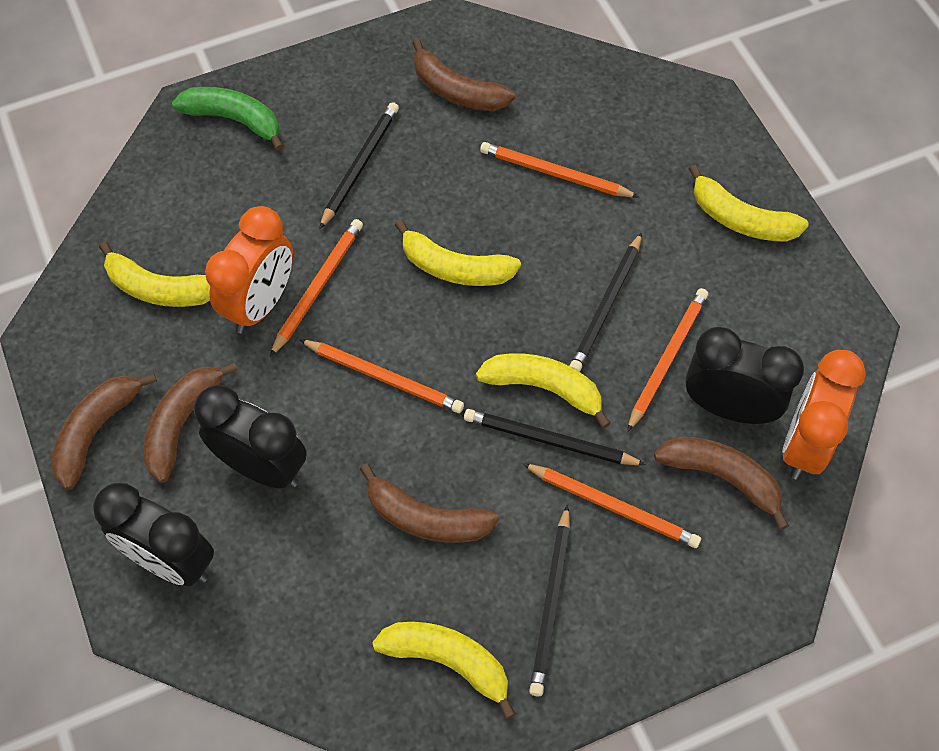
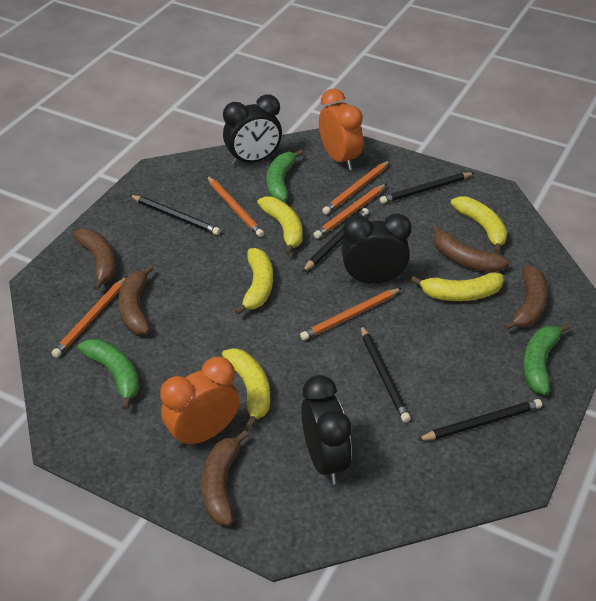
black pencil: 4 -> 5
green banana: 1 -> 3

